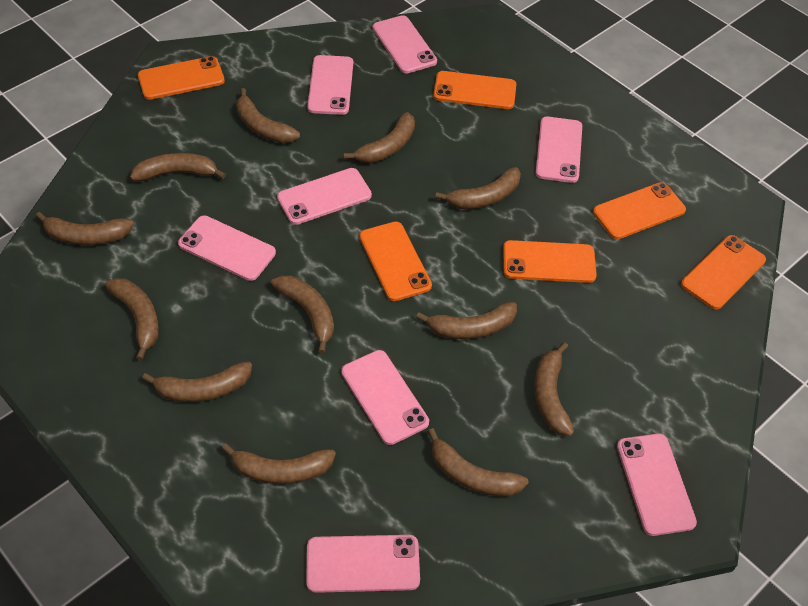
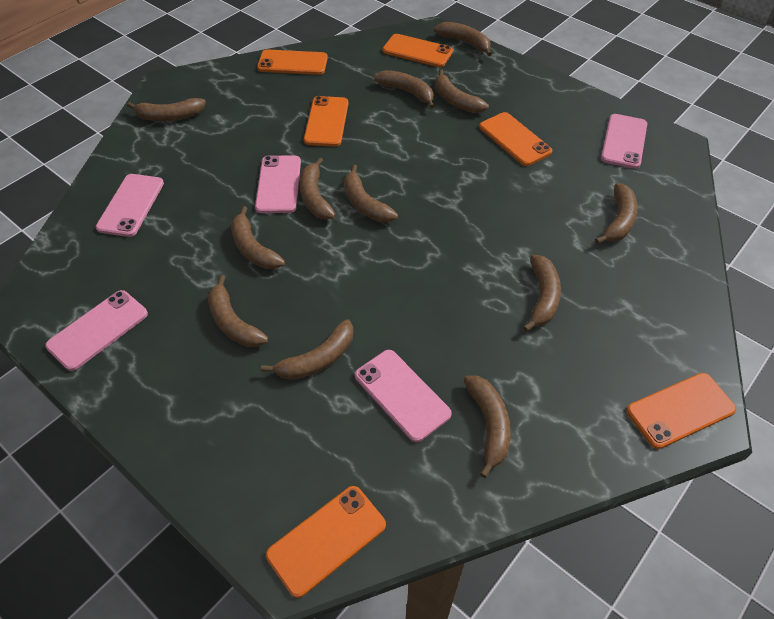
pink phone: 8 -> 5

